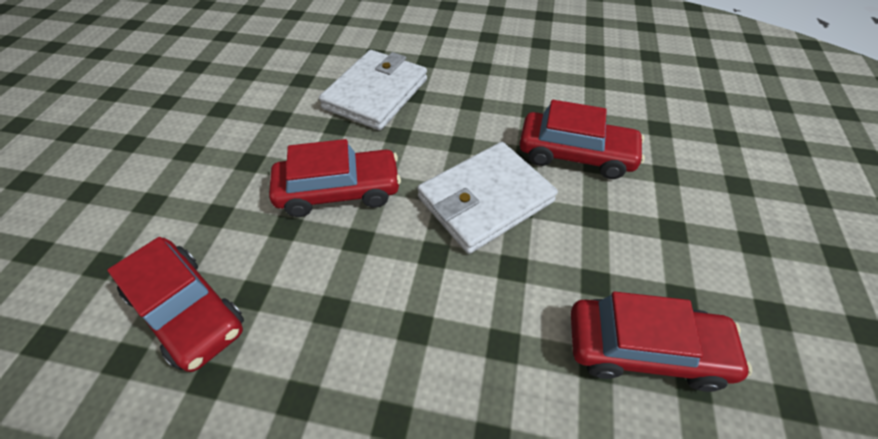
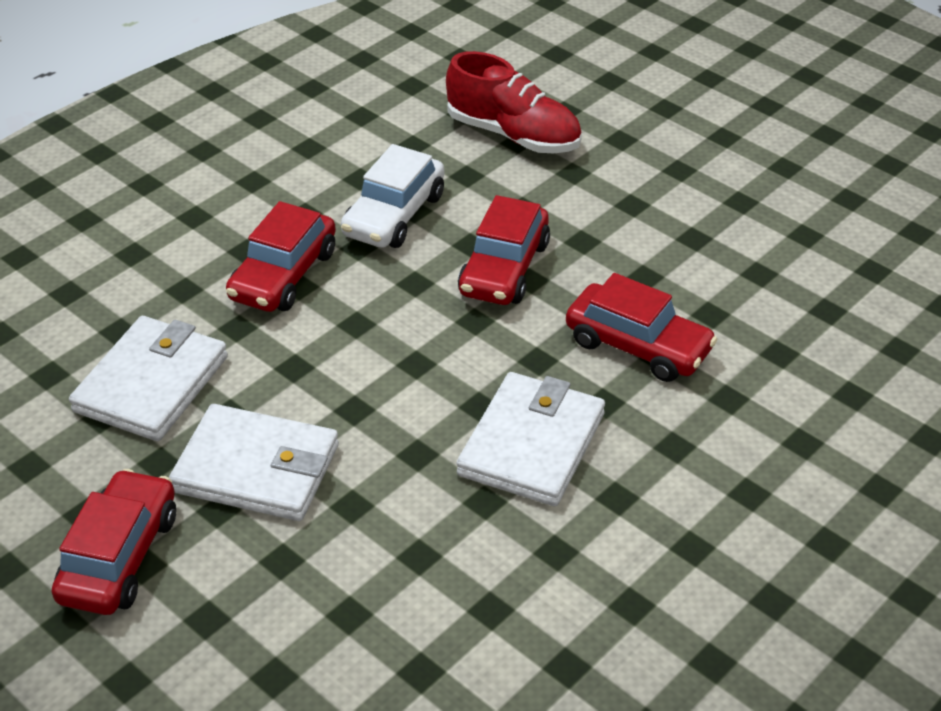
red shoe: 0 -> 1
white car: 0 -> 1
white wallet: 2 -> 3

